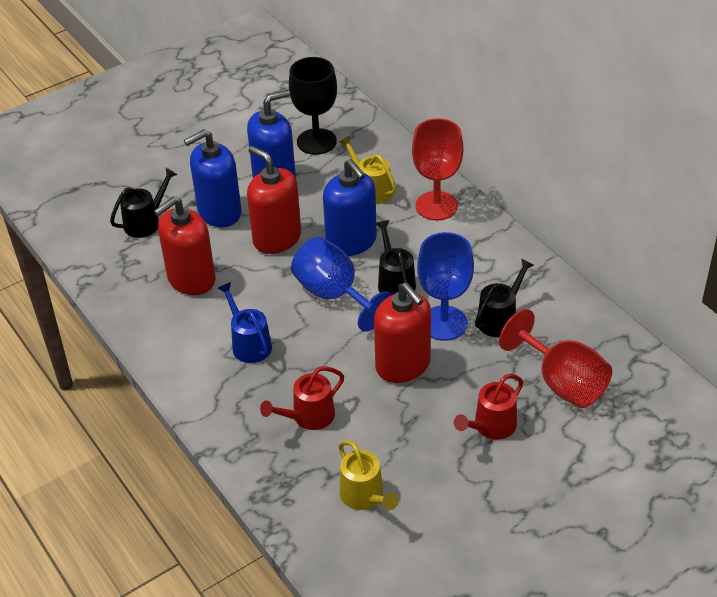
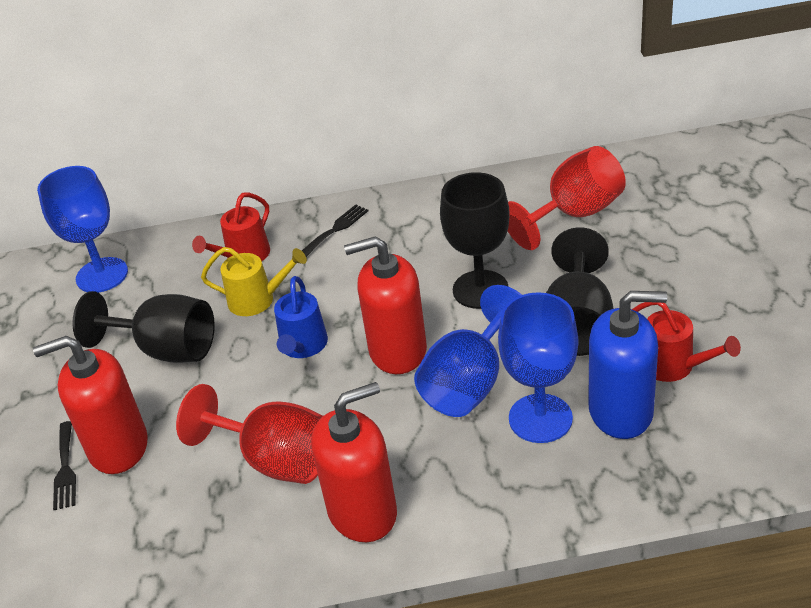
black fork: 0 -> 2
black goblet: 1 -> 3
black watering can: 3 -> 0
blue goblet: 2 -> 3
blue soap dispenser: 3 -> 1
yellow watering can: 2 -> 1

